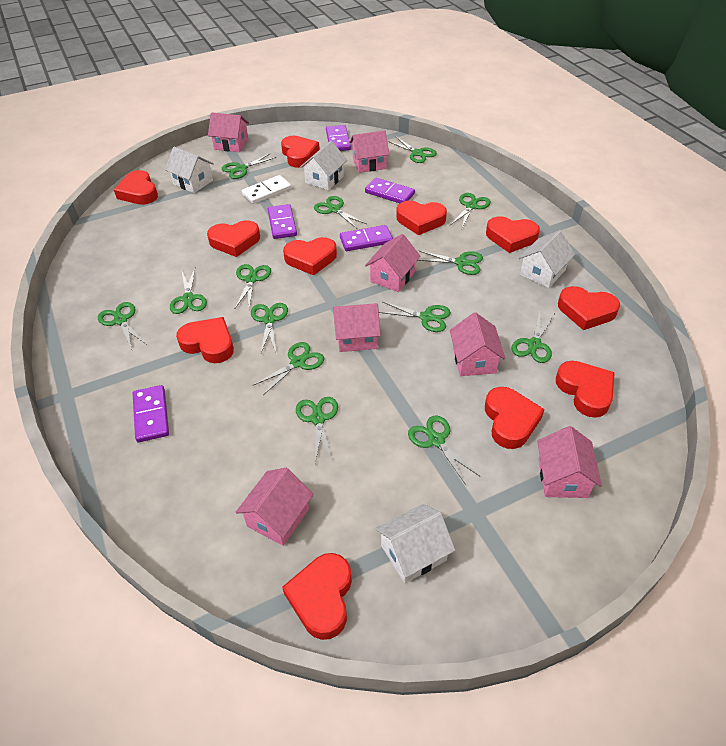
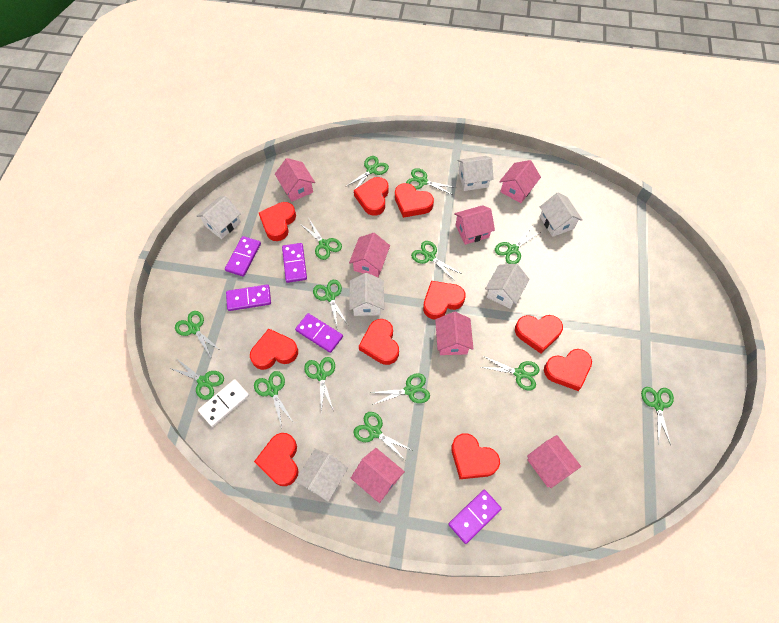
red heart: 11 -> 10
white house: 4 -> 6

